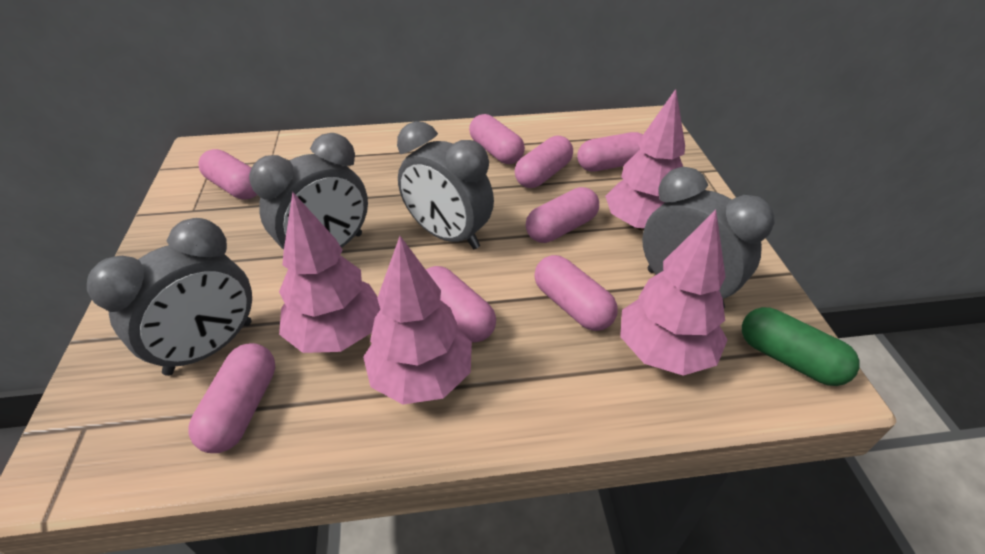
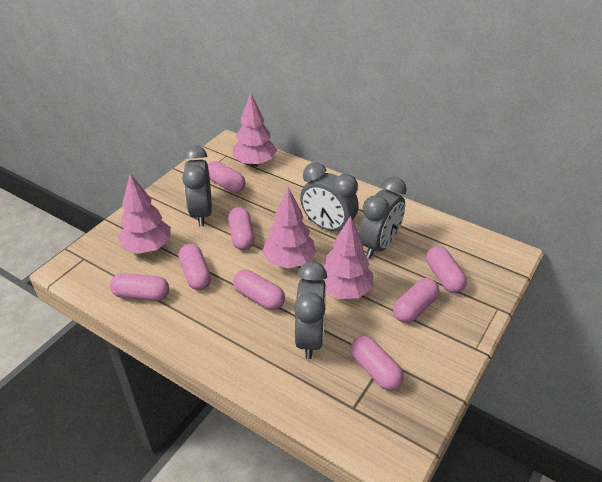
green capsule: 1 -> 0

